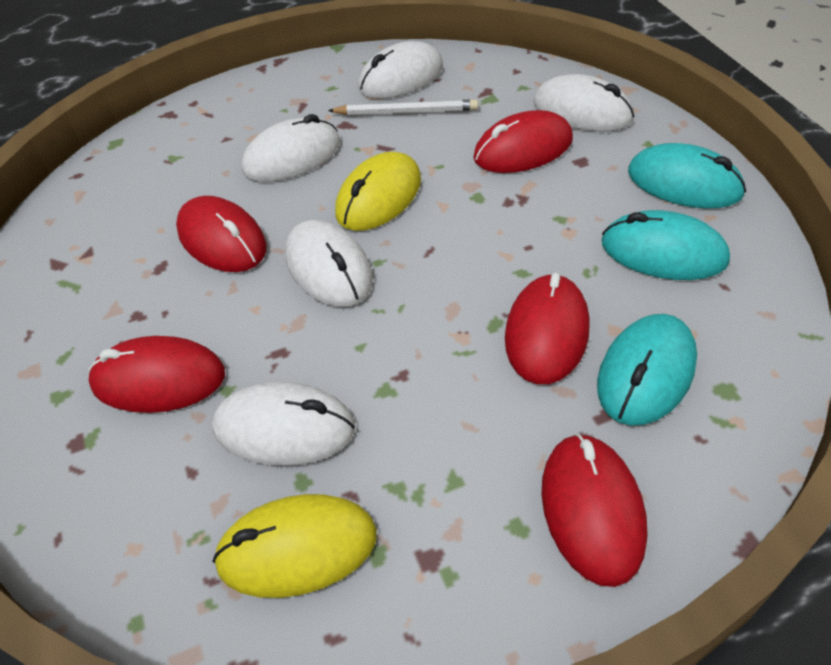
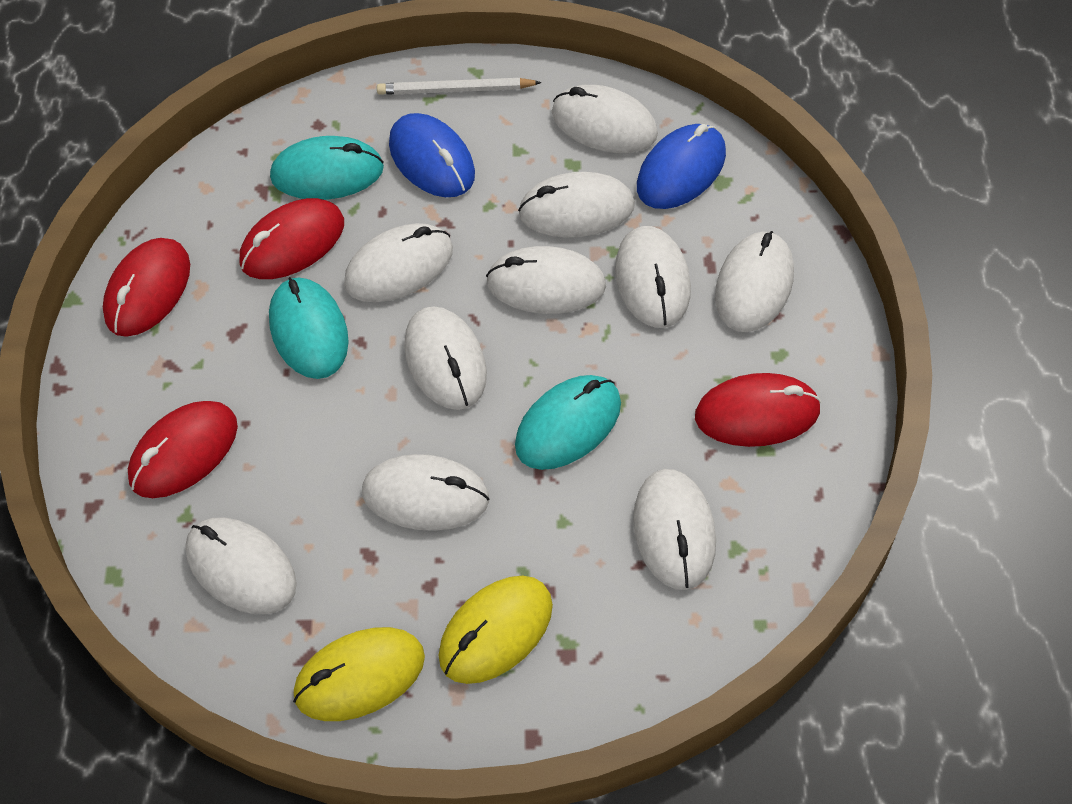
blue mouse: 0 -> 2
red mouse: 5 -> 4
white mouse: 5 -> 10

